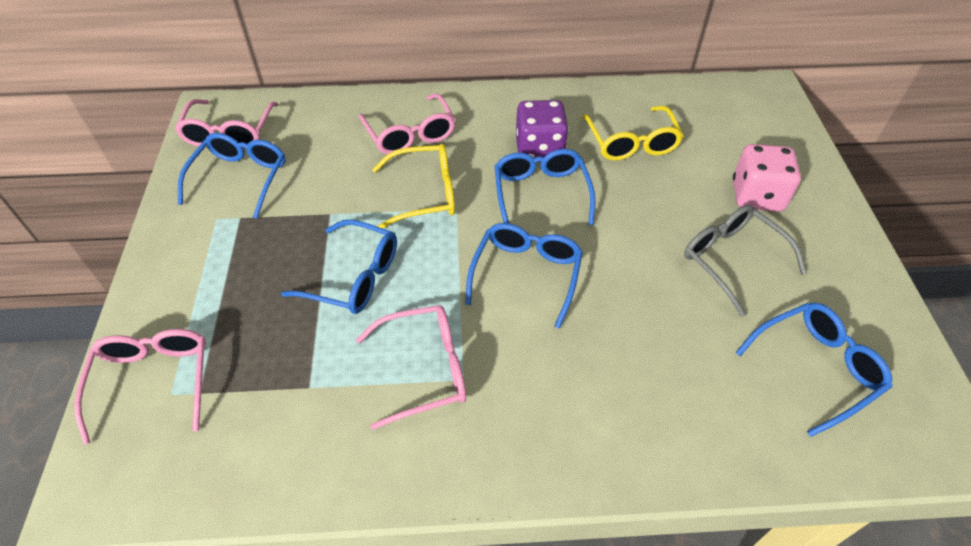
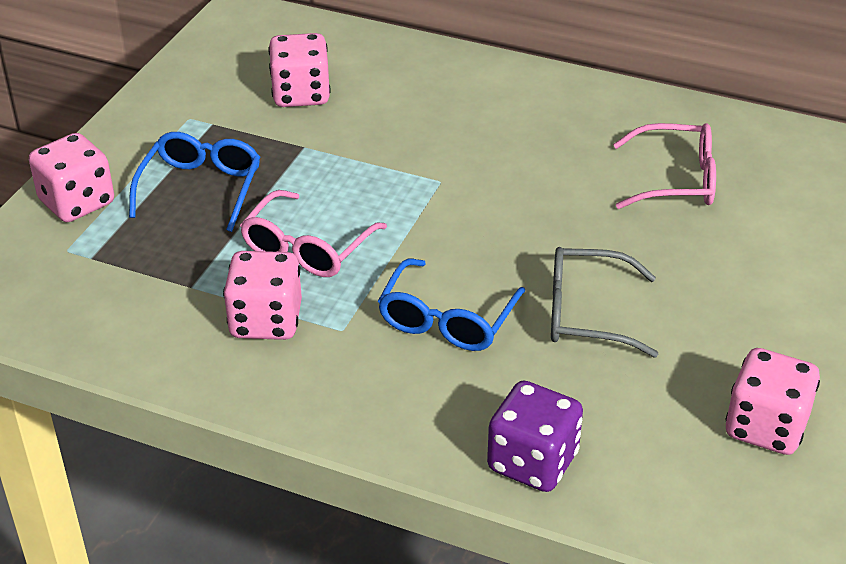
blue glasses: 5 -> 2
pink dice: 1 -> 4
pink glasses: 4 -> 2
yellow glasses: 2 -> 0

